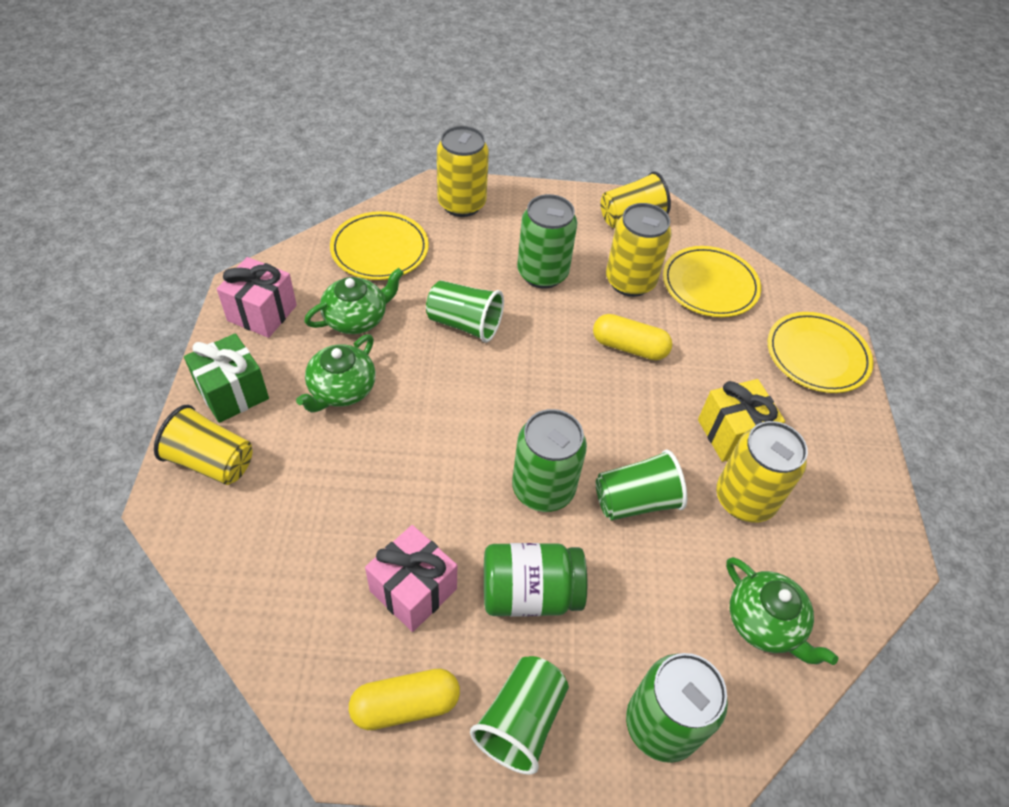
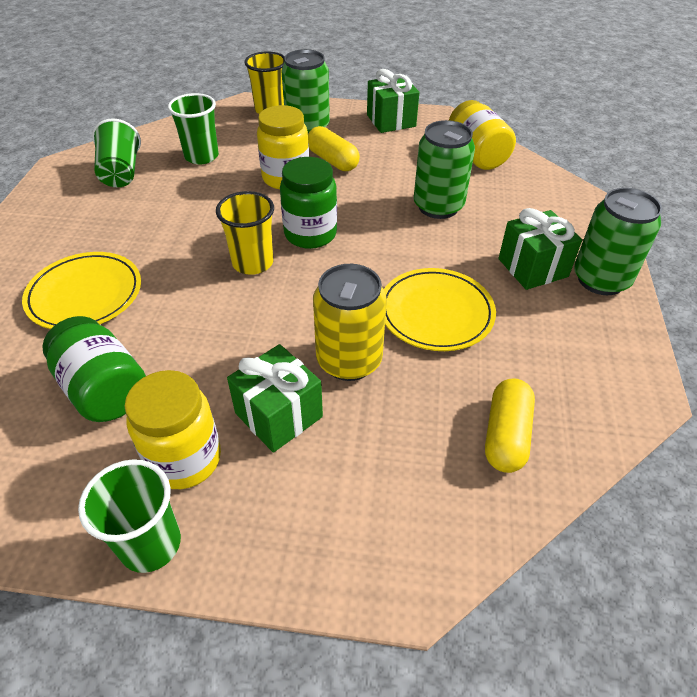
green gift: 1 -> 3
green jar: 1 -> 2
green teapot: 3 -> 0
pink gift: 2 -> 0
yellow can: 3 -> 1
yellow gift: 1 -> 0
yellow jar: 0 -> 3
yellow plate: 3 -> 2

